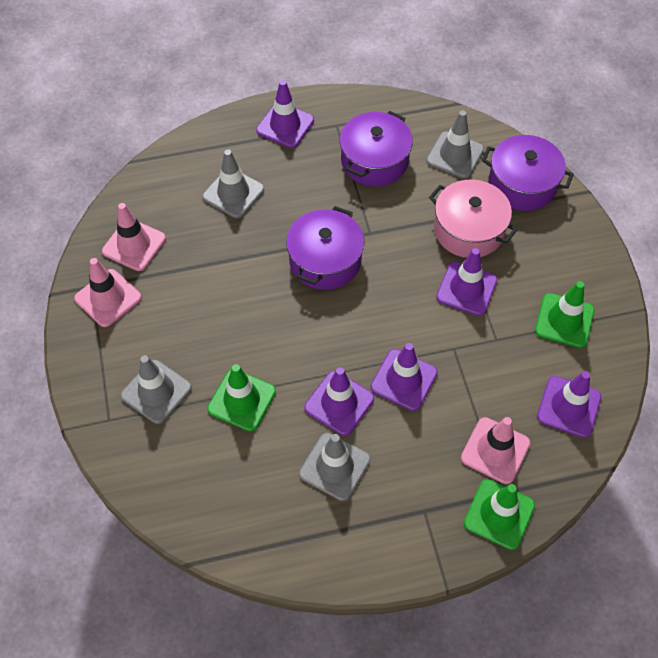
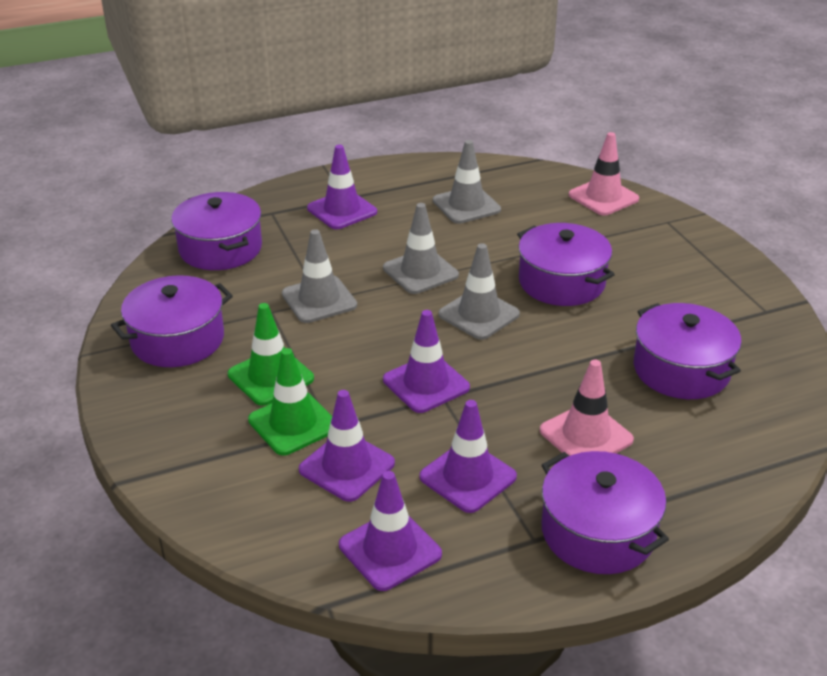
green traffic cone: 3 -> 2
pink pot: 1 -> 0
pink traffic cone: 3 -> 2
purple pot: 3 -> 5

